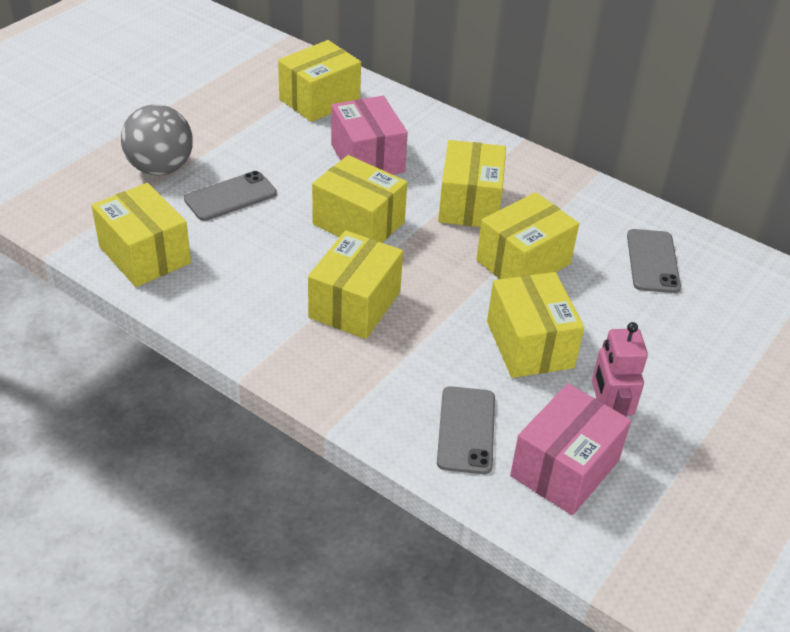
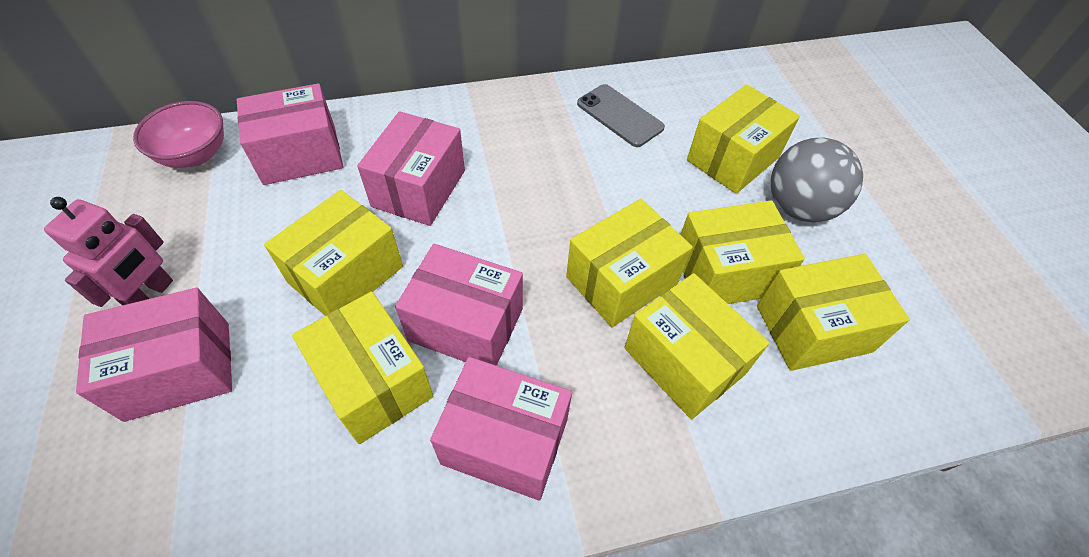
grey phone: 3 -> 1
pink bowl: 0 -> 1
pink box: 2 -> 5

